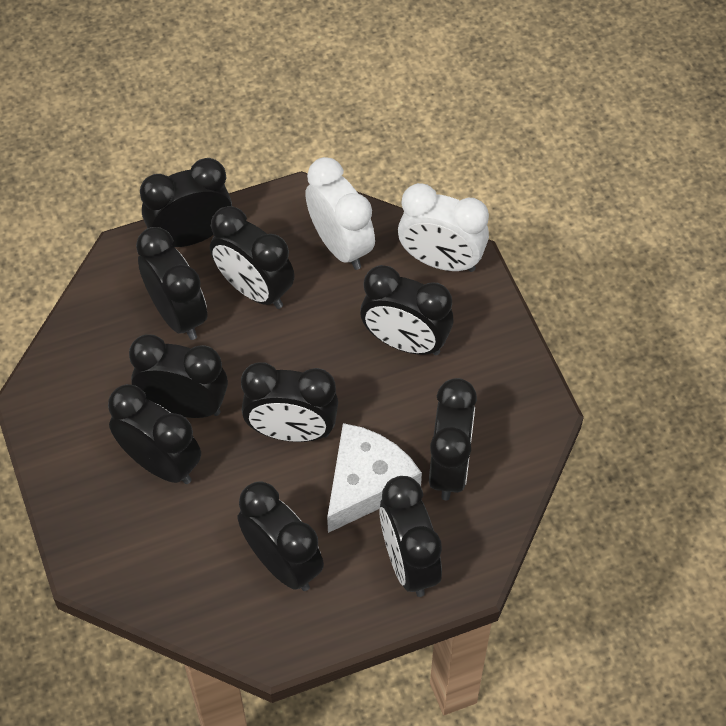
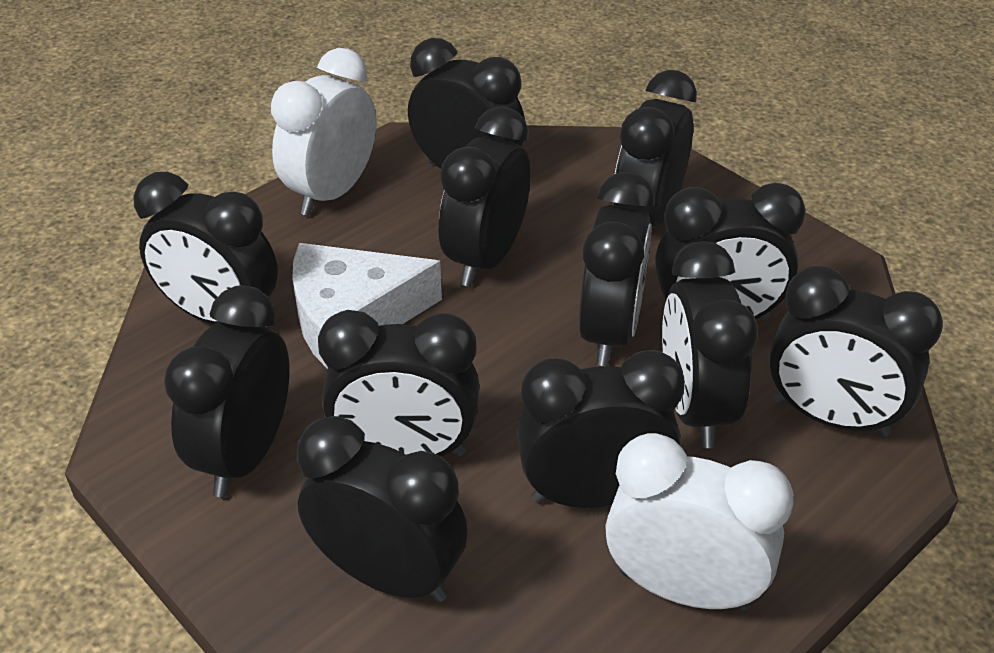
black clock: 10 -> 12

